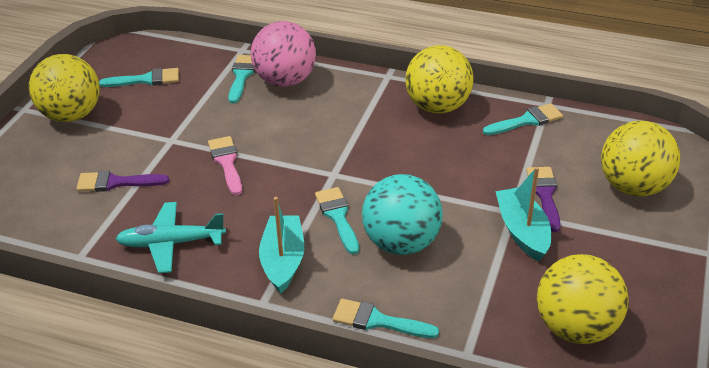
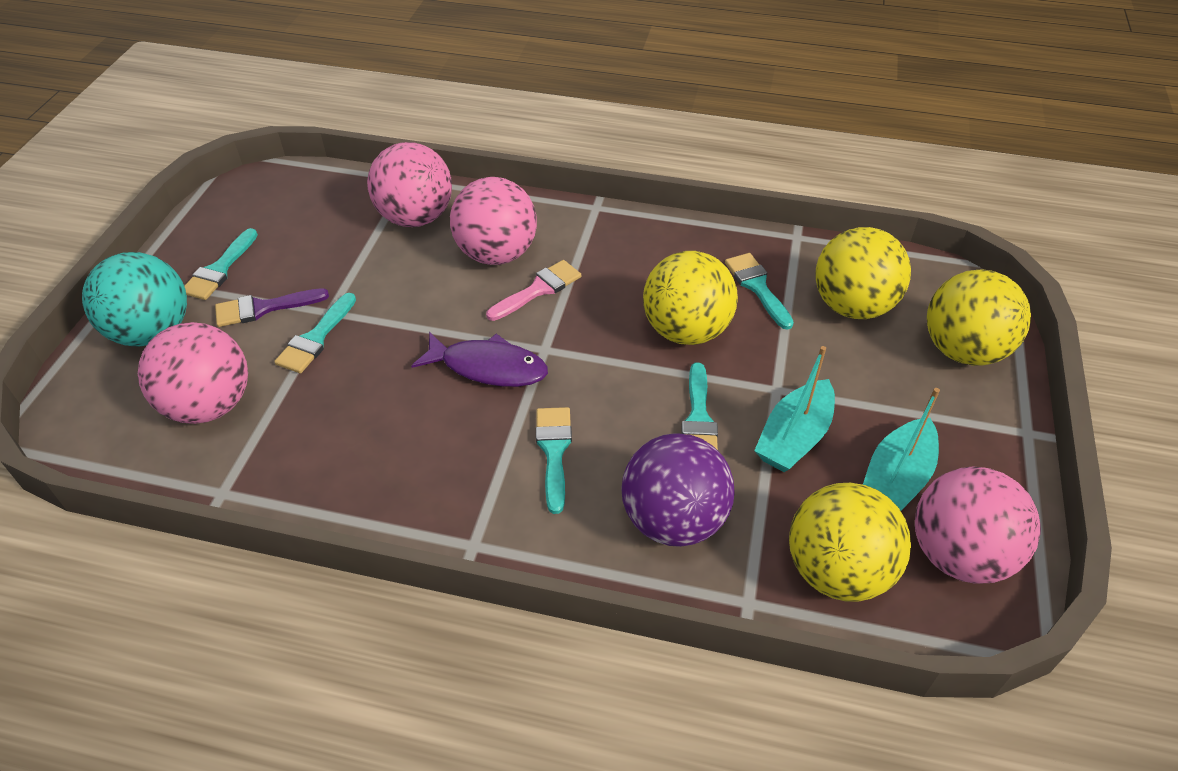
pink ball: 1 -> 4
purple ball: 0 -> 1
purple brush: 2 -> 1
purple fish: 0 -> 1
turquoise plane: 1 -> 0

